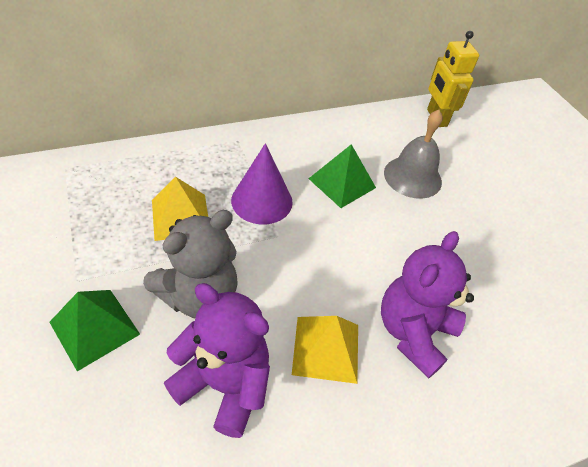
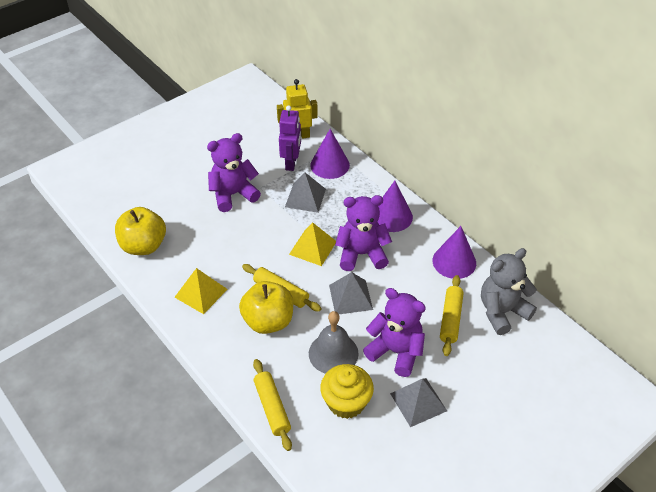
green pyramid: 2 -> 0
grey pyramid: 0 -> 3
purple cone: 1 -> 3
purple robot: 0 -> 1
purple teddy bear: 2 -> 3
yellow apple: 0 -> 2
yellow cupcake: 0 -> 1
yellow rolling pin: 0 -> 3

